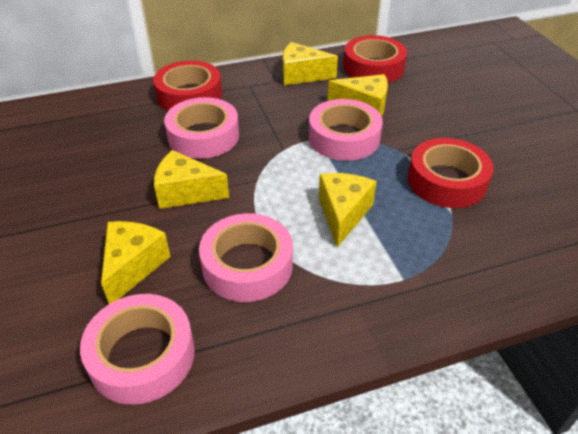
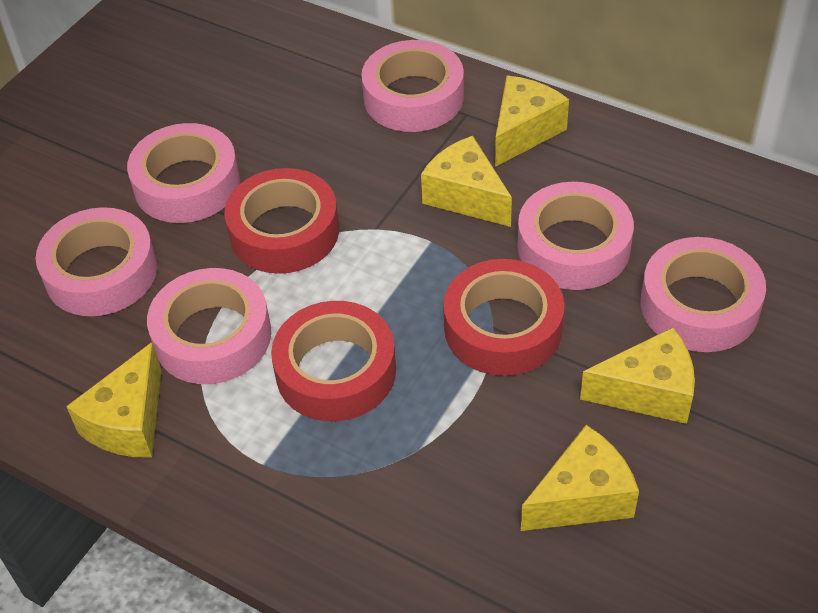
pink tape: 4 -> 6

